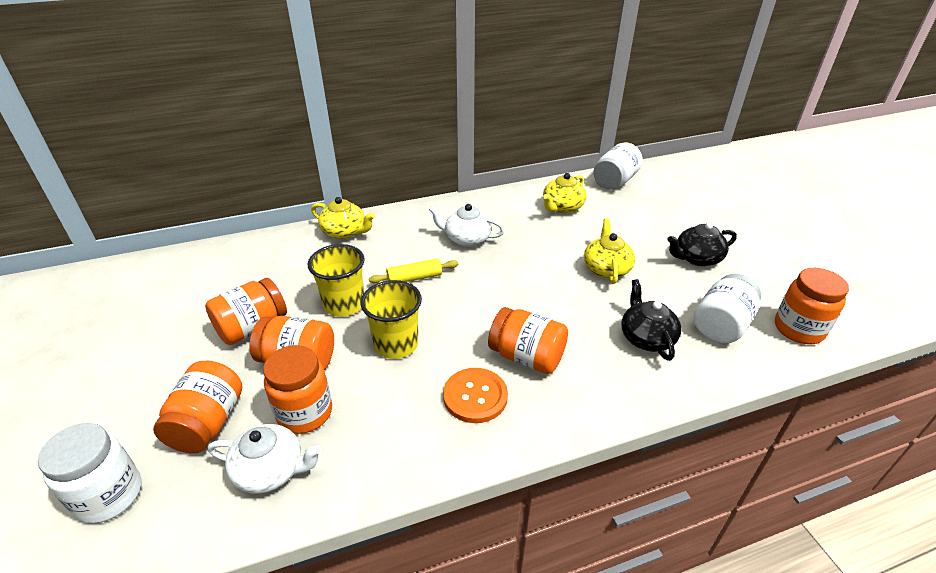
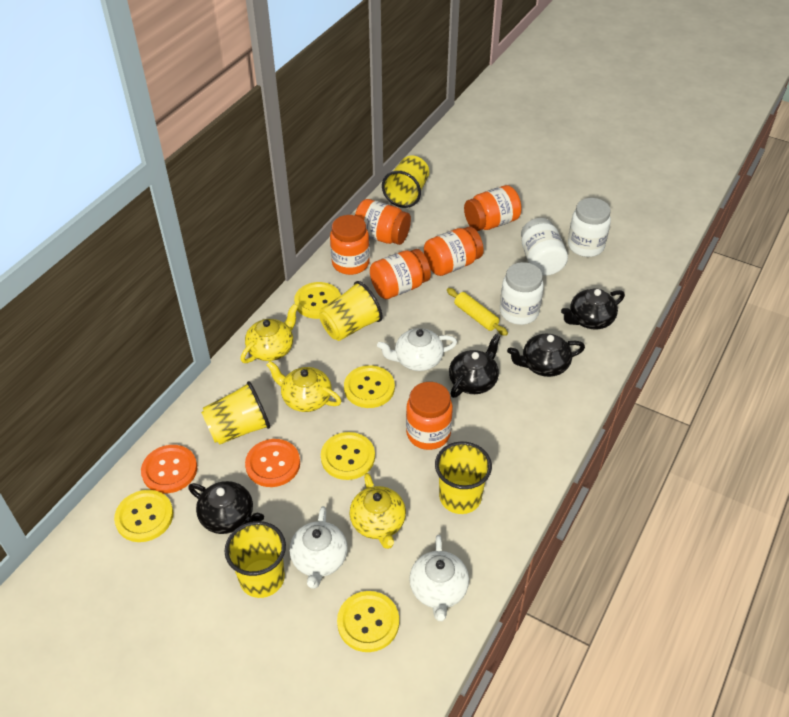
black teapot: 2 -> 4
orange button: 1 -> 2
white teapot: 2 -> 3
yellow button: 0 -> 5
yellow cup: 2 -> 5

